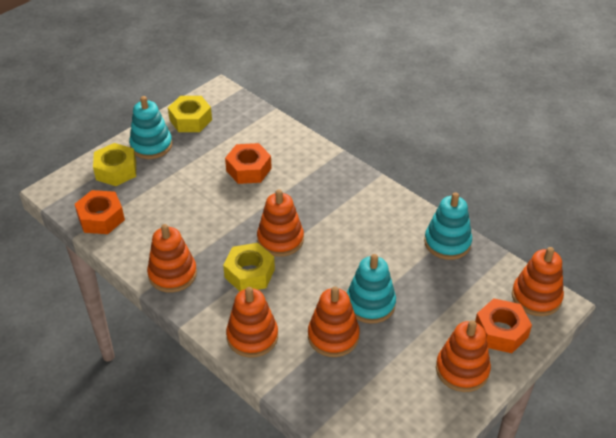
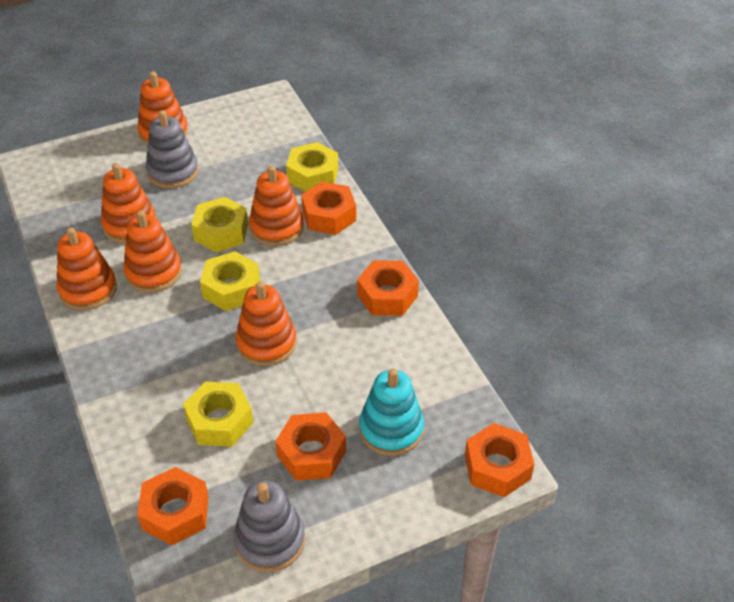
grey stacking toy: 0 -> 2
orange nut: 3 -> 5
turquoise stacking toy: 3 -> 1
yellow nut: 3 -> 4

